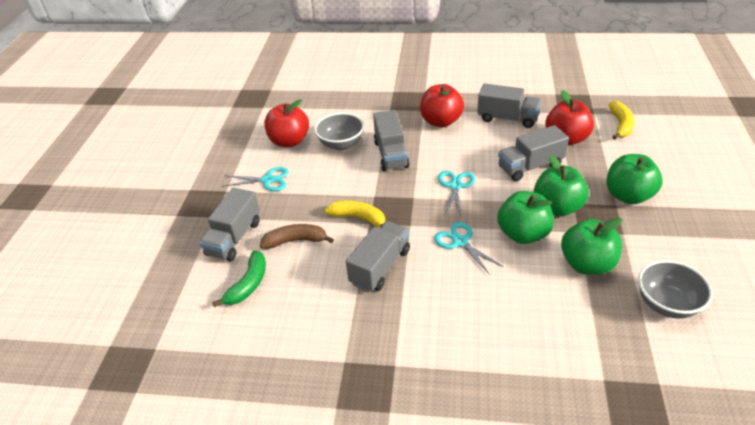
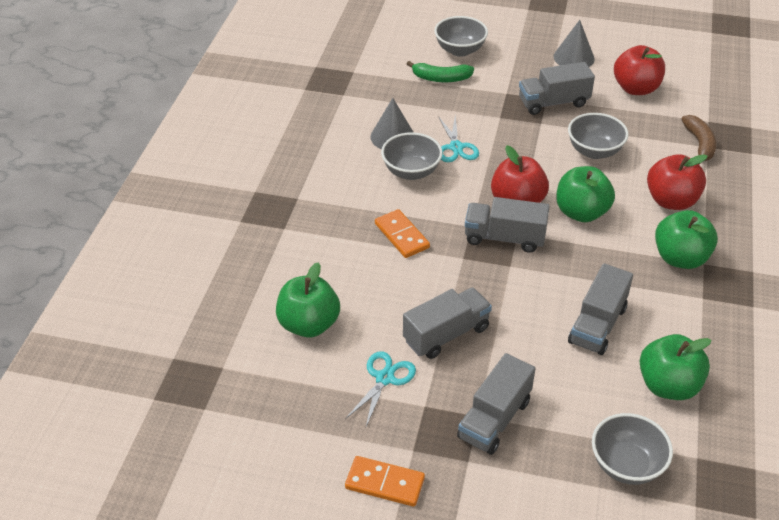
grey bowl: 2 -> 4
grey cone: 0 -> 2
orange domino: 0 -> 2
turquoise scissors: 3 -> 2
yellow banana: 2 -> 0

